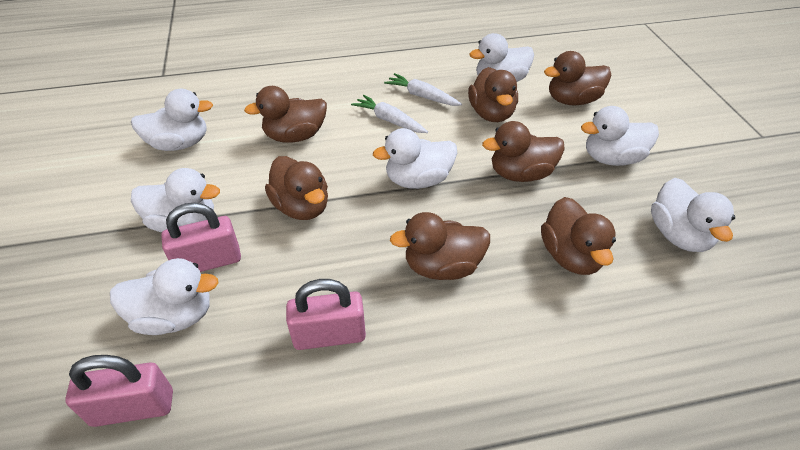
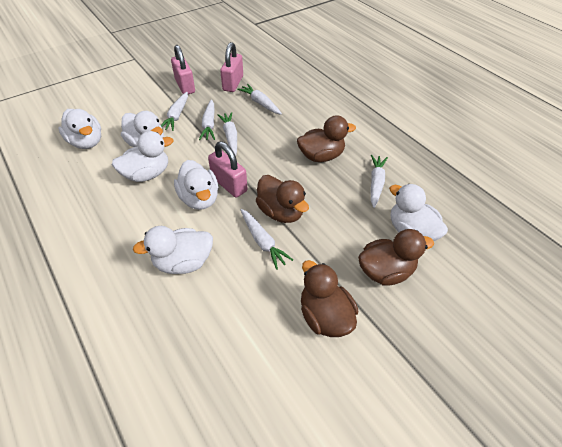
brown duck: 7 -> 4
white carrot: 2 -> 6
white duck: 7 -> 6

